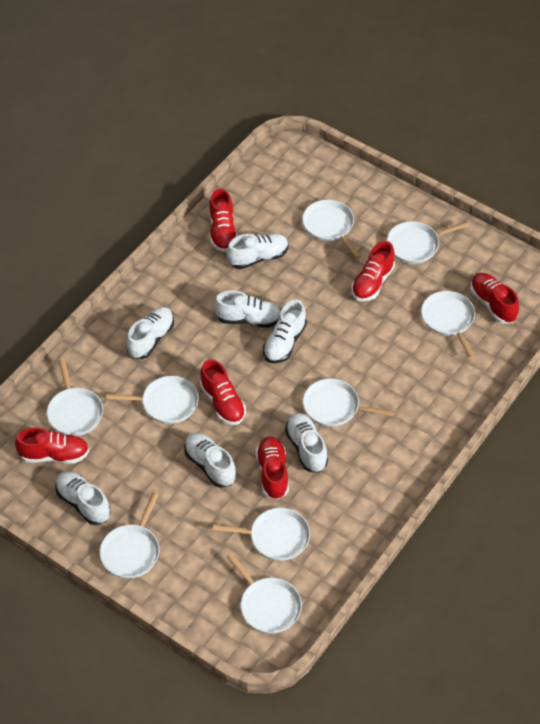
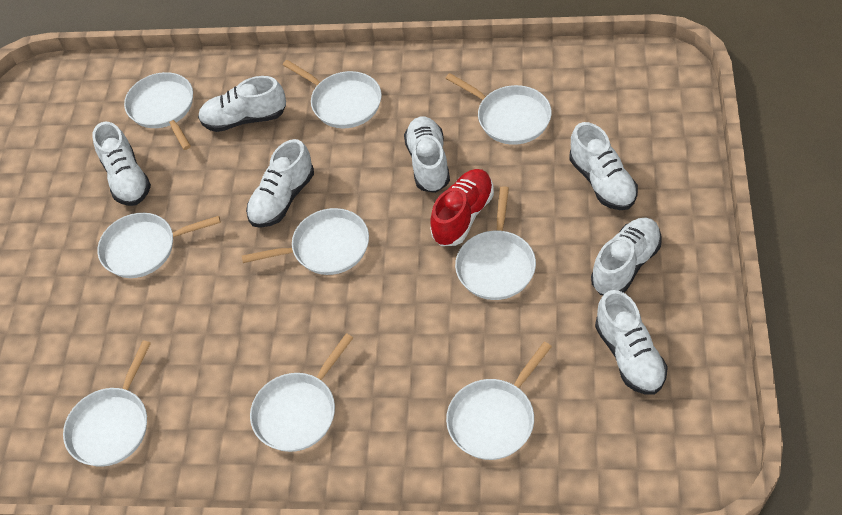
red shoe: 6 -> 1

